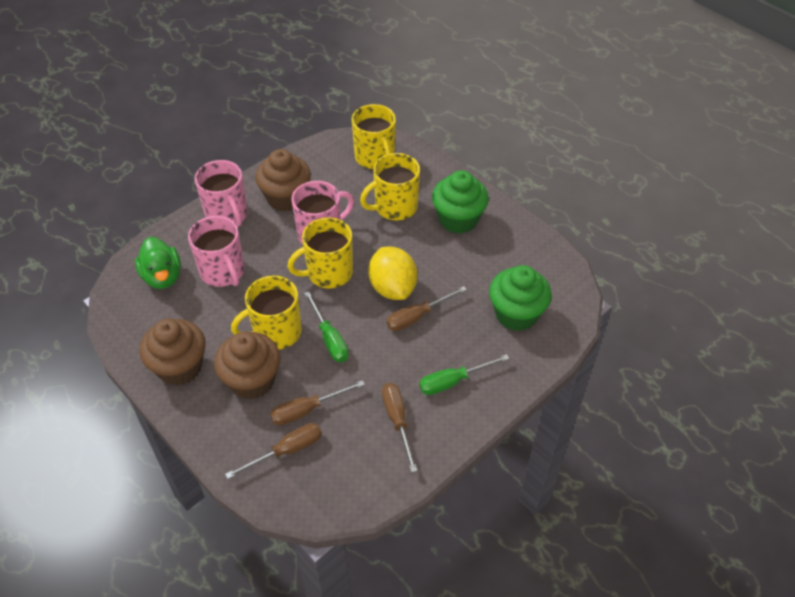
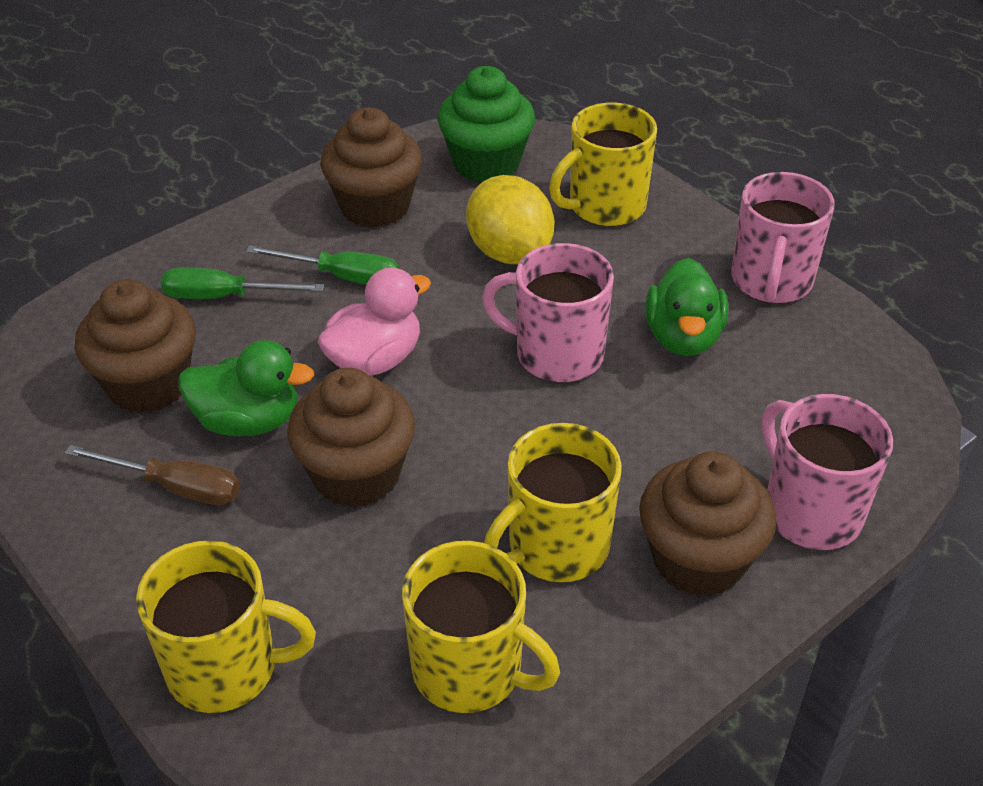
brown cupcake: 3 -> 4
brown screwdriver: 4 -> 1
green cupcake: 2 -> 1
green duck: 1 -> 2
pink duck: 0 -> 1

